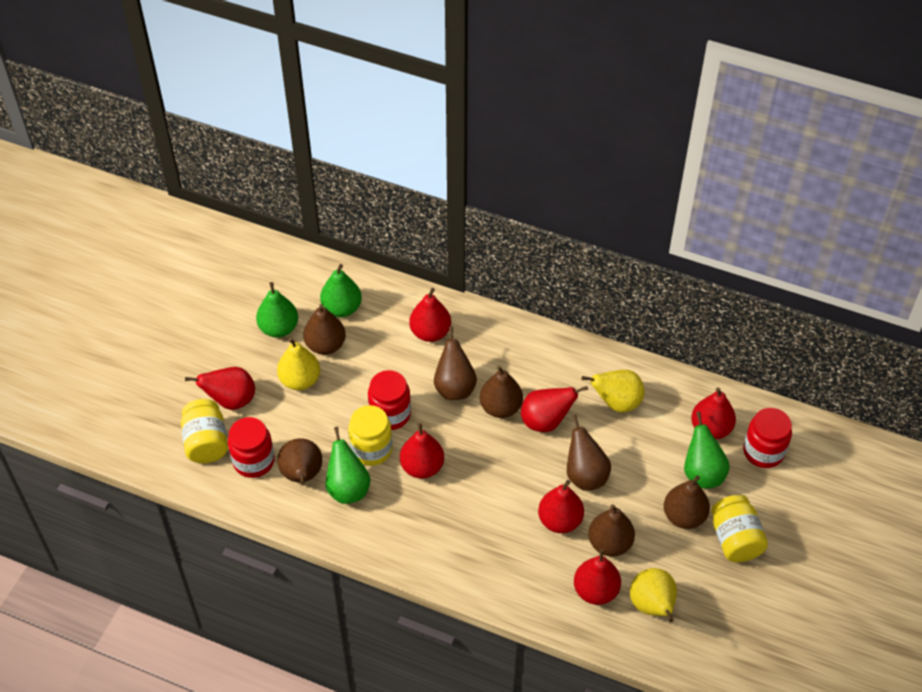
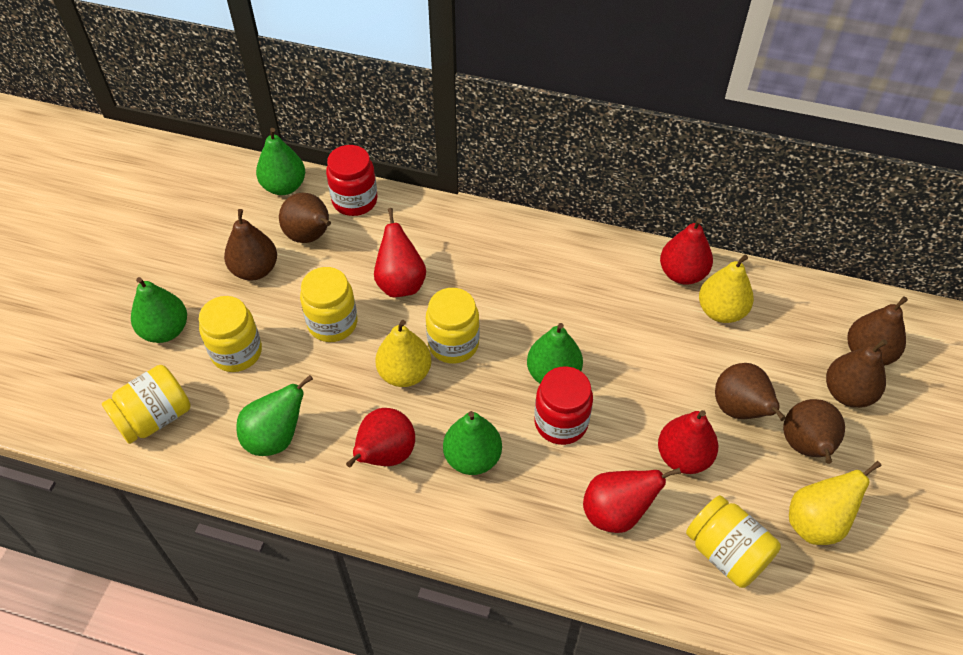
brown pear: 7 -> 6
green pear: 4 -> 5
red jar: 3 -> 2
red pear: 7 -> 5
yellow jar: 3 -> 5

